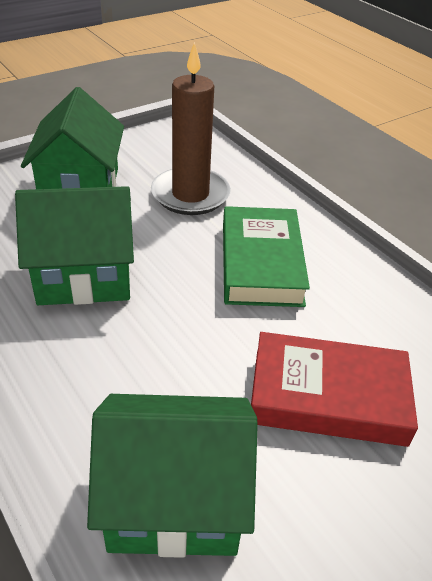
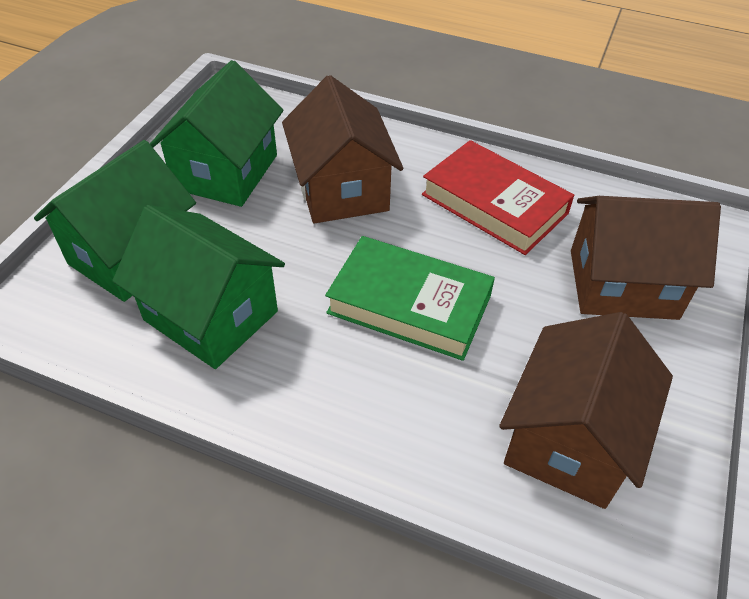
brown candle: 1 -> 0
brown house: 0 -> 3

